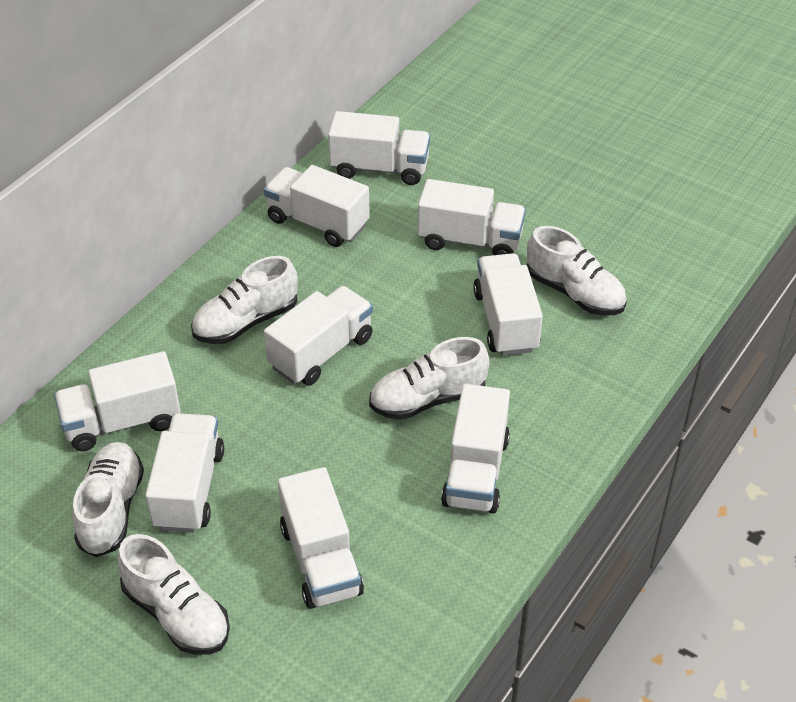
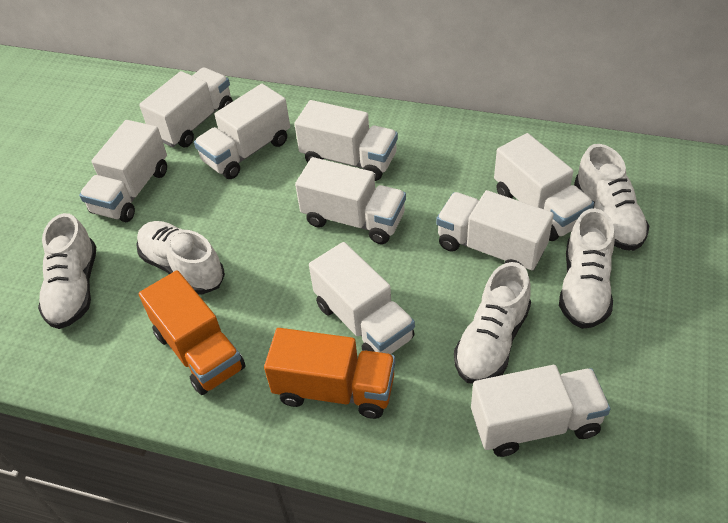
orange truck: 0 -> 2

